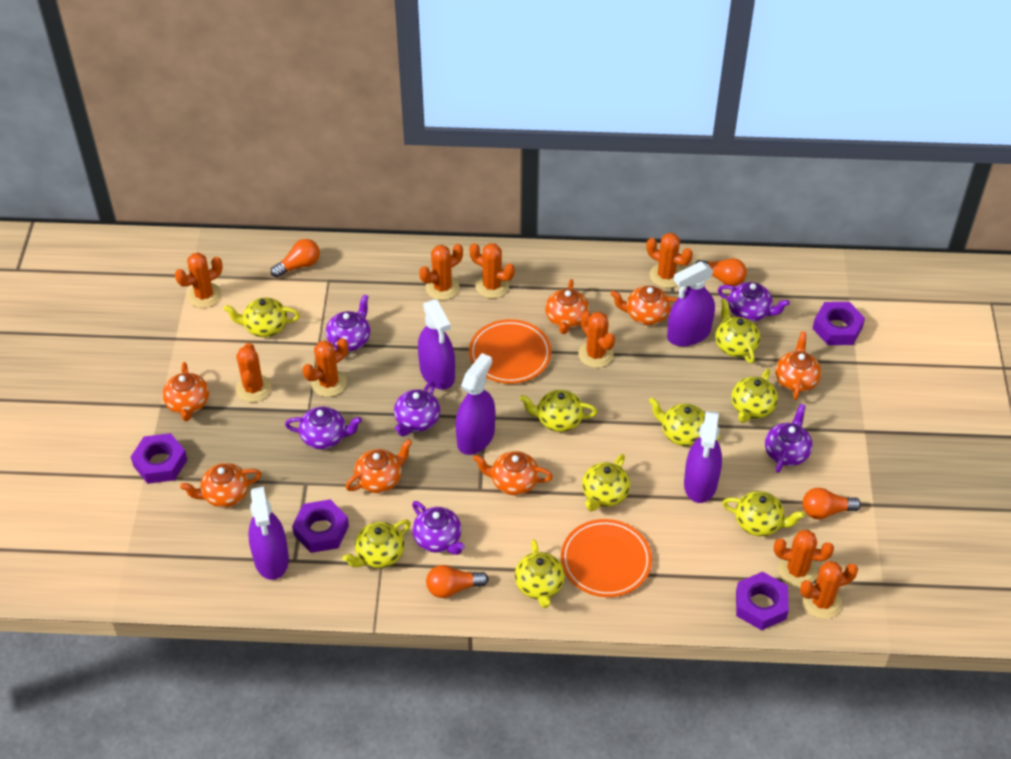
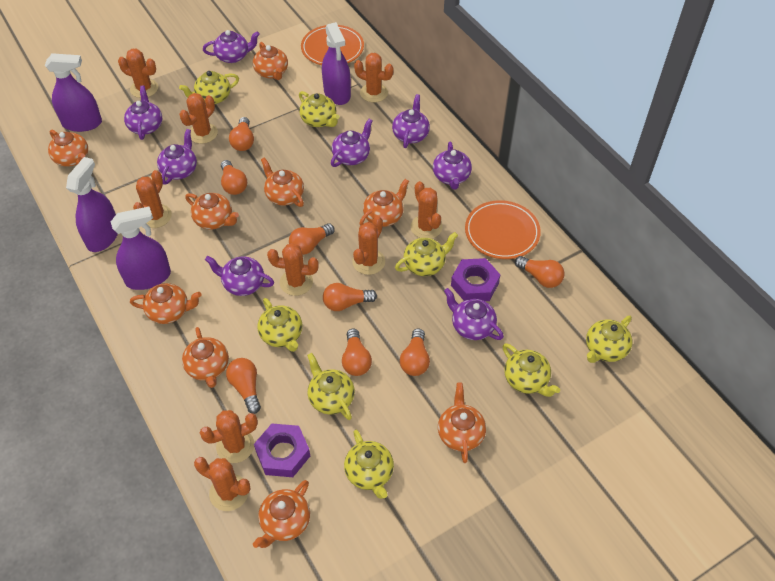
orange light bulb: 4 -> 8
orange teapot: 7 -> 9
purple nut: 4 -> 2
purple spray bottle: 5 -> 4
purple teapot: 6 -> 8
yellow teapot: 9 -> 8

